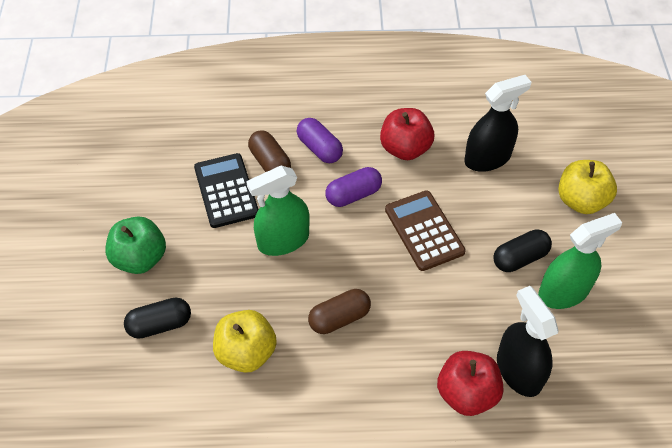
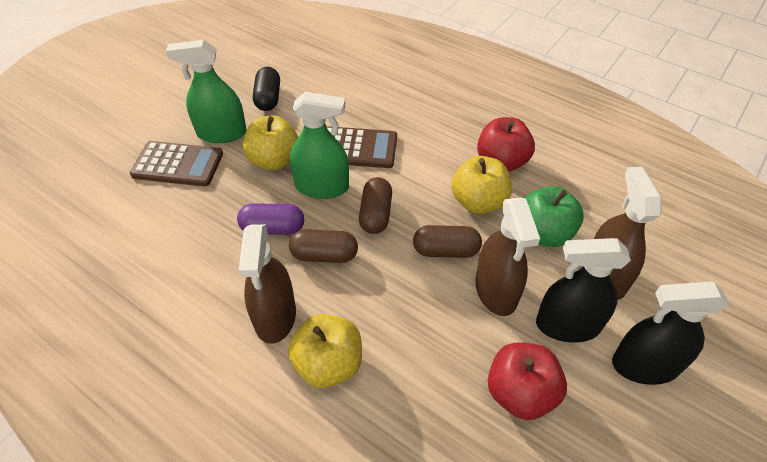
black calculator: 1 -> 0
black capsule: 2 -> 1
brown calculator: 1 -> 2
brown capsule: 2 -> 3
brown spray bottle: 0 -> 3
purple capsule: 2 -> 1
yellow apple: 2 -> 3

